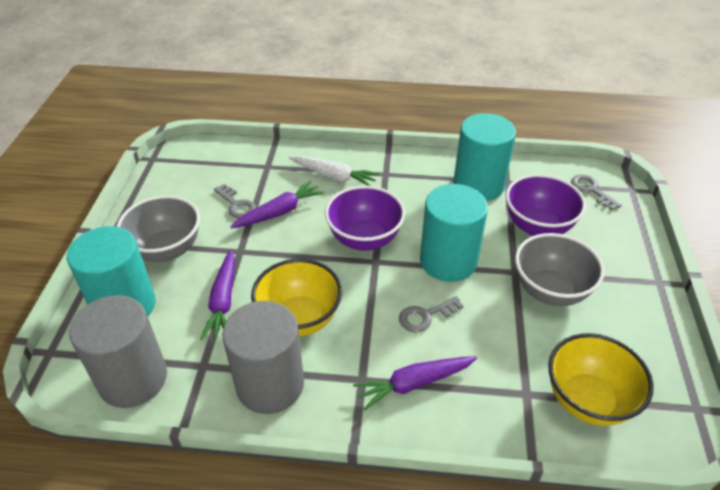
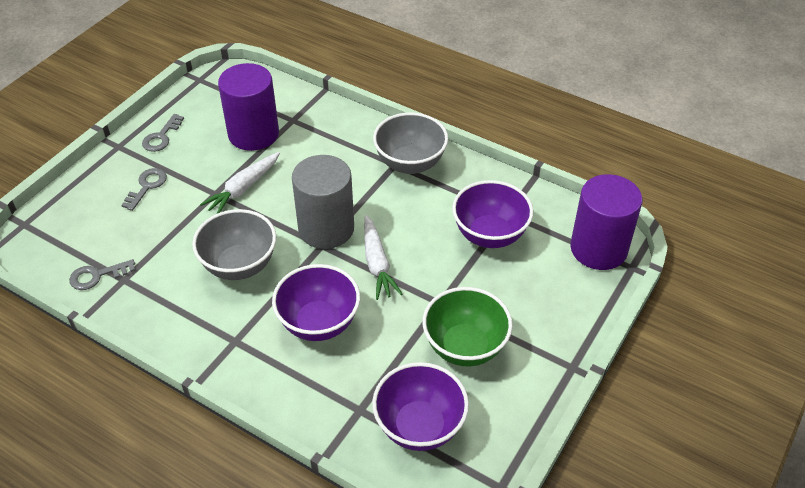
green bowl: 0 -> 1
grey cylinder: 2 -> 1
purple bowl: 2 -> 3
purple carrot: 3 -> 0
purple cylinder: 0 -> 2
turquoise cylinder: 3 -> 0
white carrot: 1 -> 2
yellow bowl: 2 -> 0

